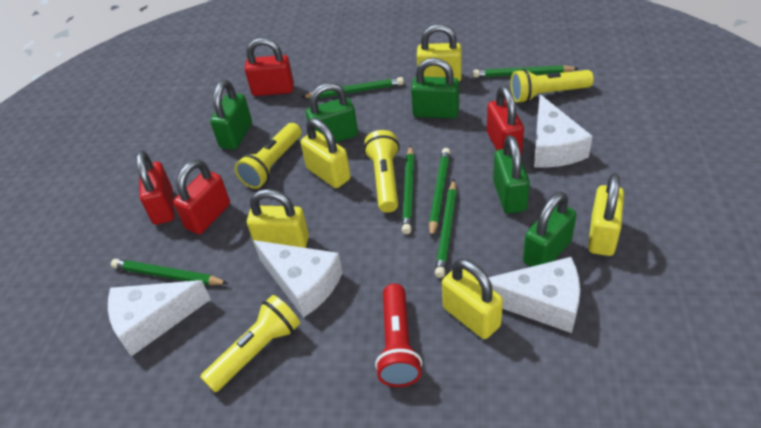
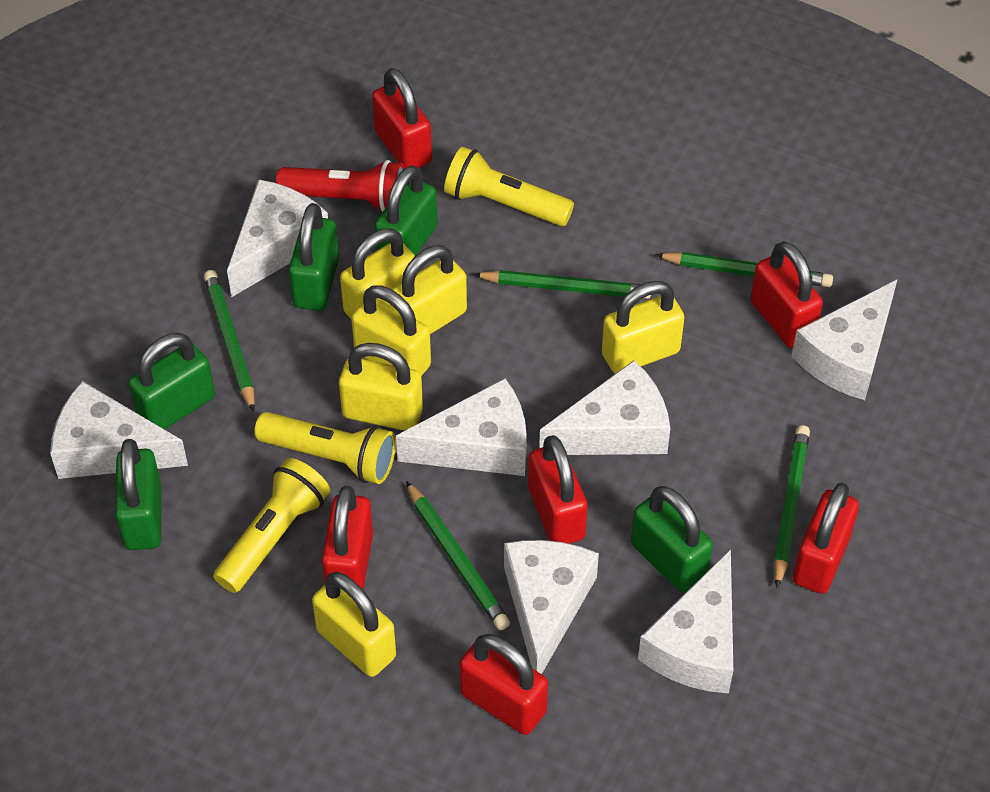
green pencil: 6 -> 5
red padlock: 4 -> 6
white cheese: 4 -> 7
yellow flashlight: 4 -> 3
yellow padlock: 5 -> 6

